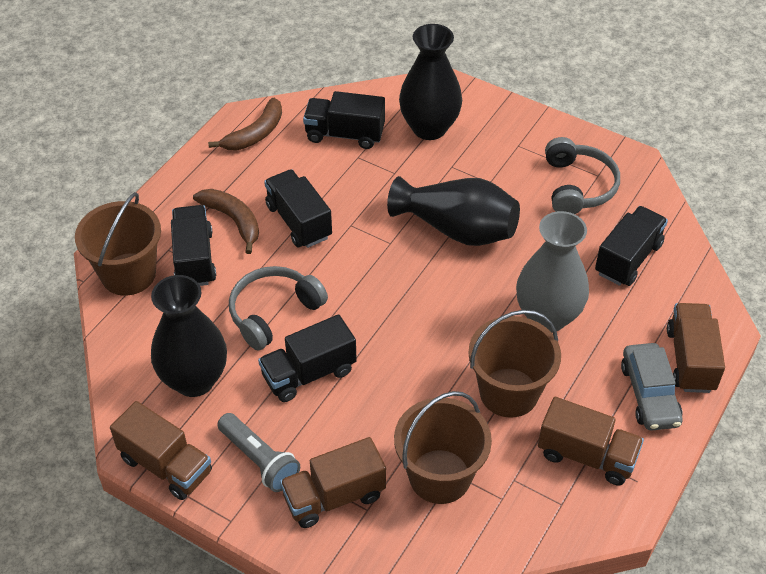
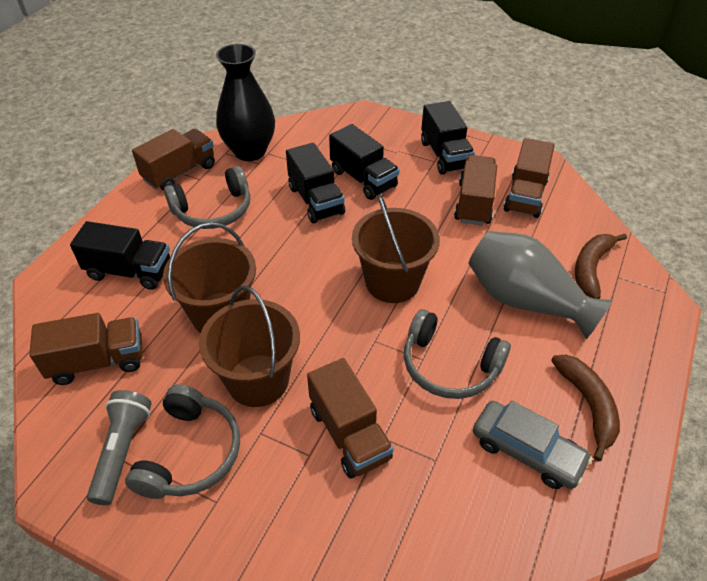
black truck: 5 -> 4
black vase: 3 -> 1
brown truck: 4 -> 5
grey headphones: 2 -> 3

